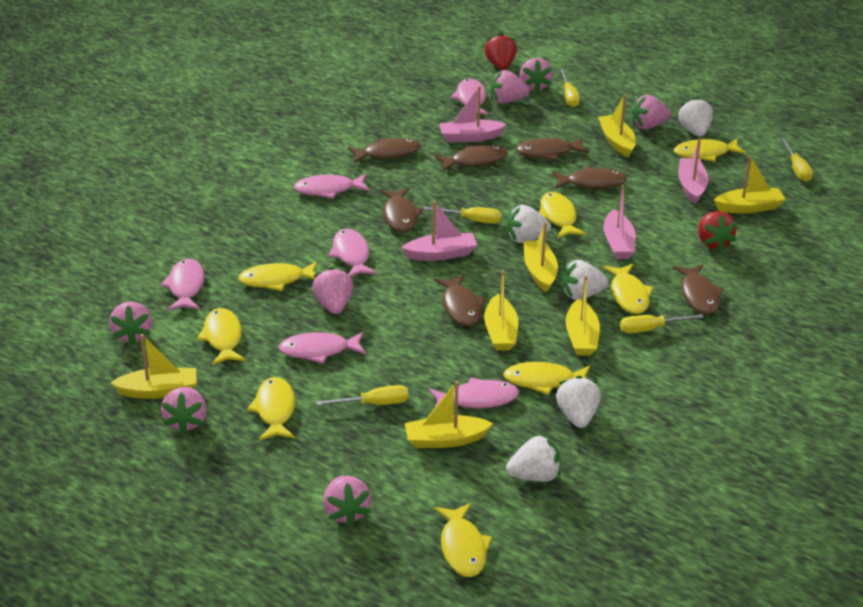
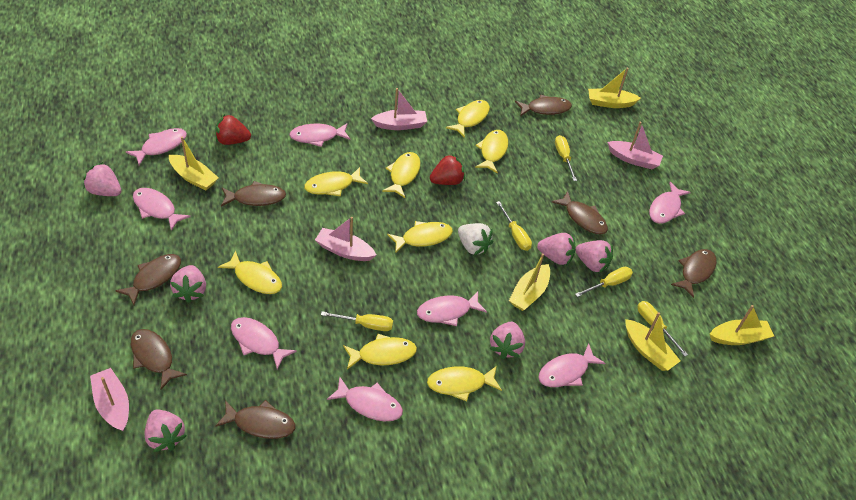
pink fish: 6 -> 8
pink strawberry: 7 -> 6
white strawberry: 5 -> 1
yellow boat: 7 -> 5

